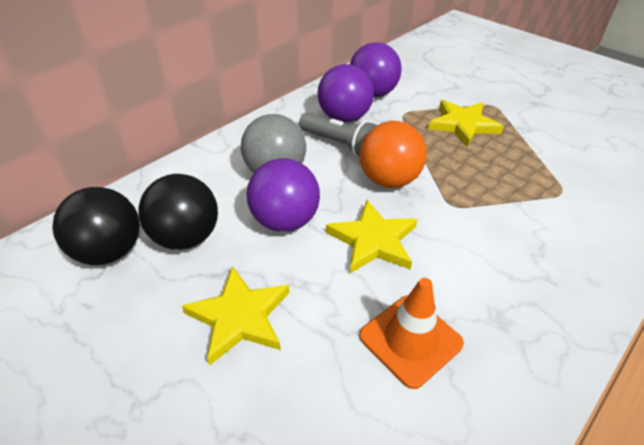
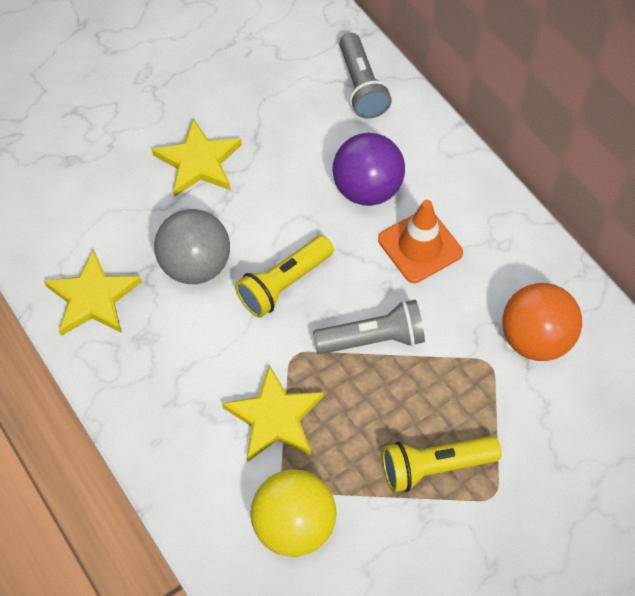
black ball: 2 -> 0
grey flashlight: 1 -> 2
purple ball: 3 -> 1
yellow ball: 0 -> 1
yellow flashlight: 0 -> 2

